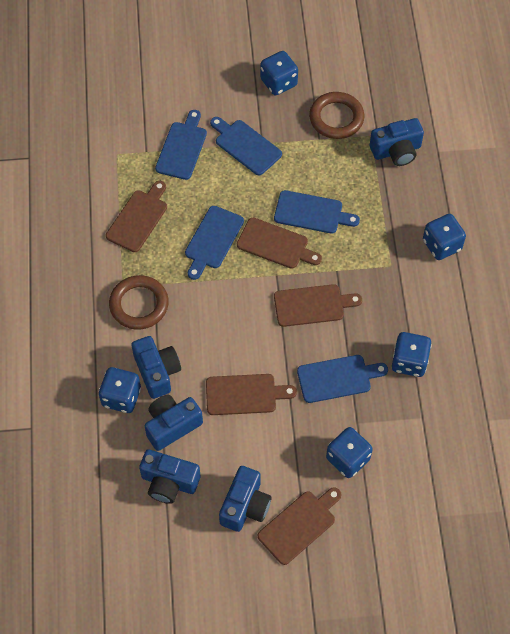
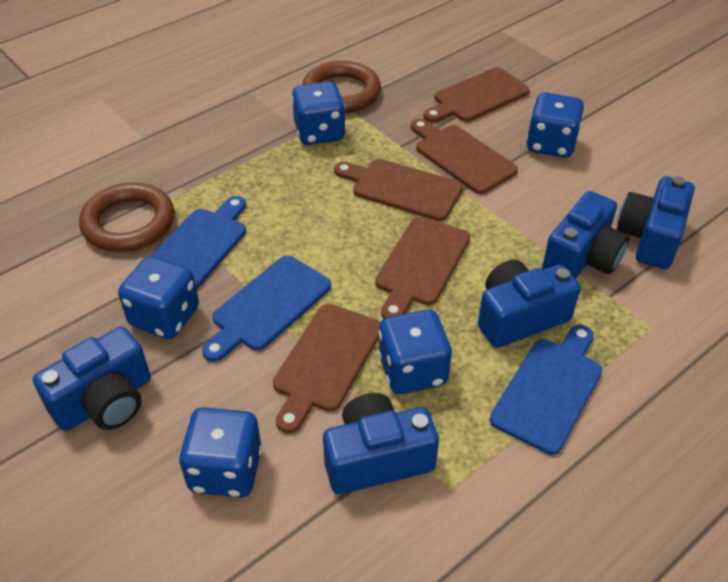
blue cutting board: 5 -> 3

